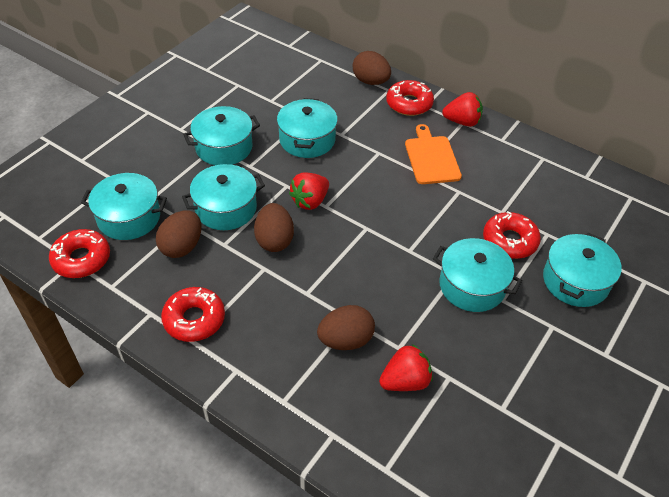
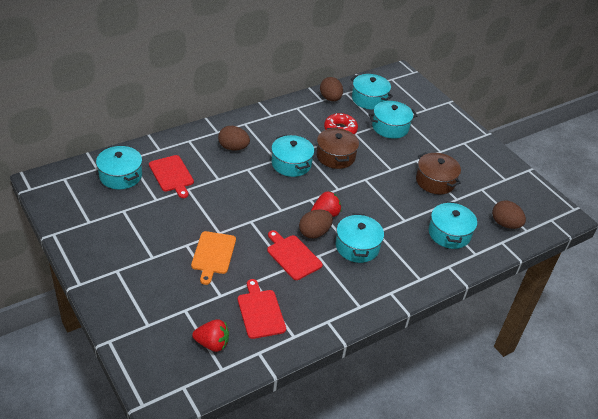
brown pot: 0 -> 2
red cutting board: 0 -> 3
red donut: 4 -> 1
red strawberry: 3 -> 2

